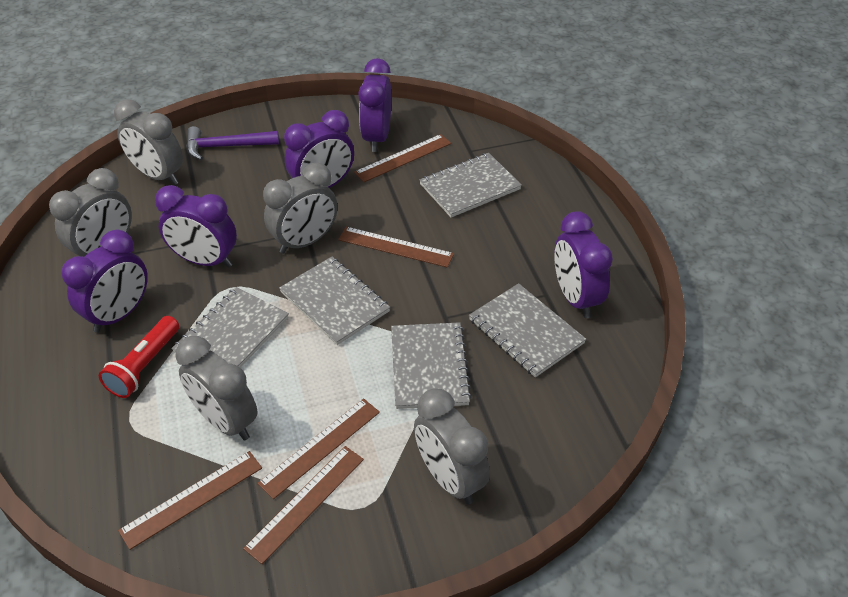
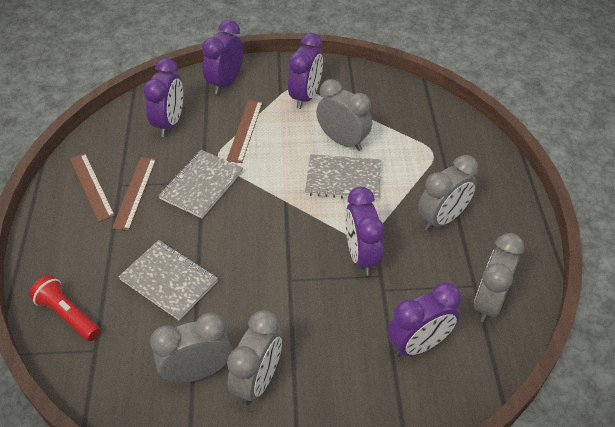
brown ruler: 5 -> 3
grey notebook: 5 -> 3
purple hammer: 1 -> 0

